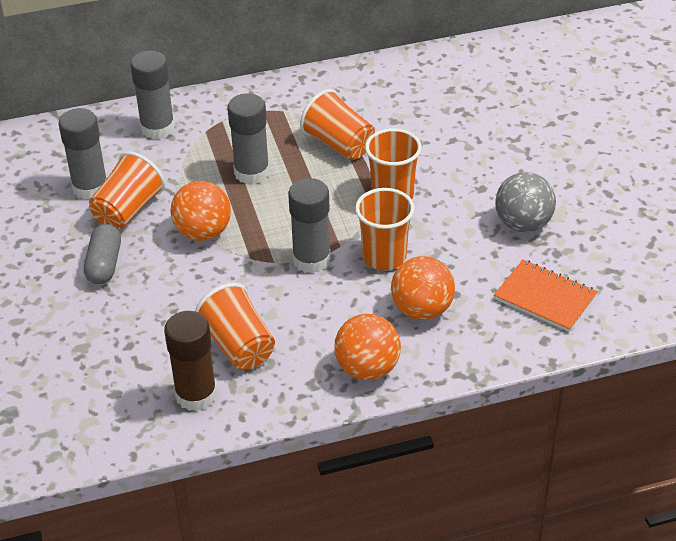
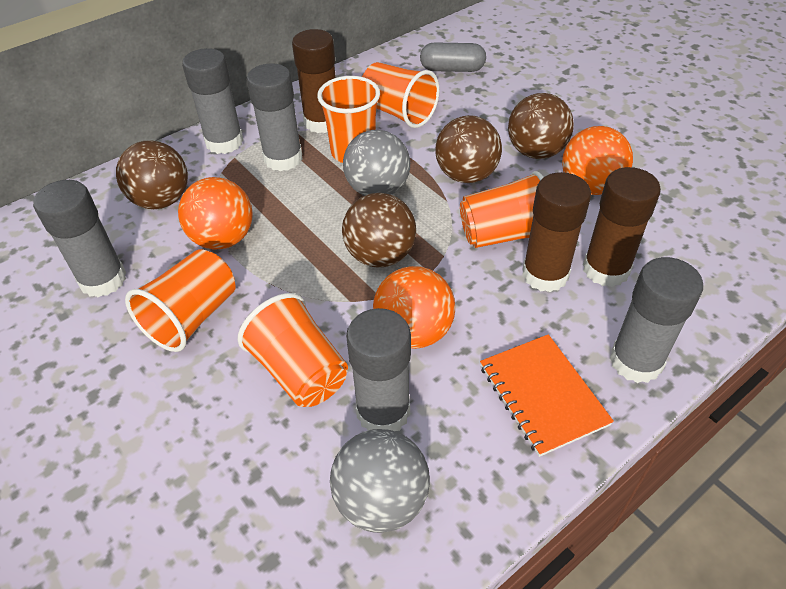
brown ball: 0 -> 4
brown glue stick: 1 -> 3
grey ball: 1 -> 2
grey glue stick: 4 -> 5

